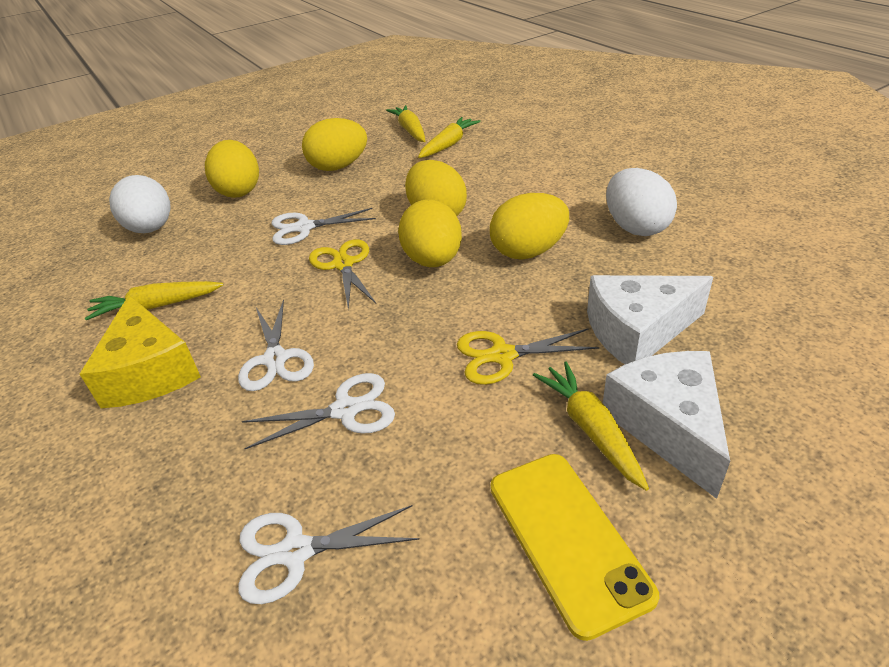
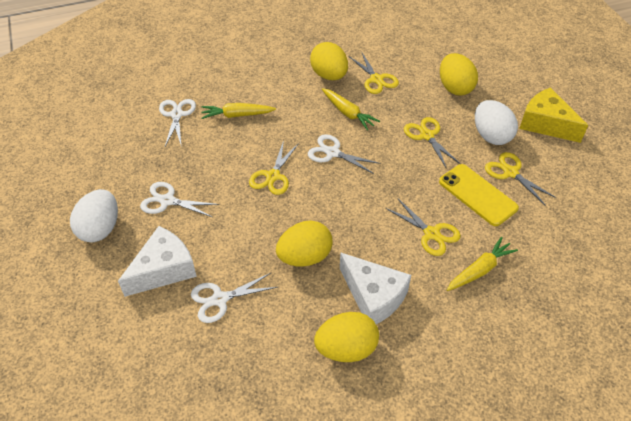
yellow carrot: 4 -> 3
yellow egg: 5 -> 4
yellow scissors: 2 -> 5

